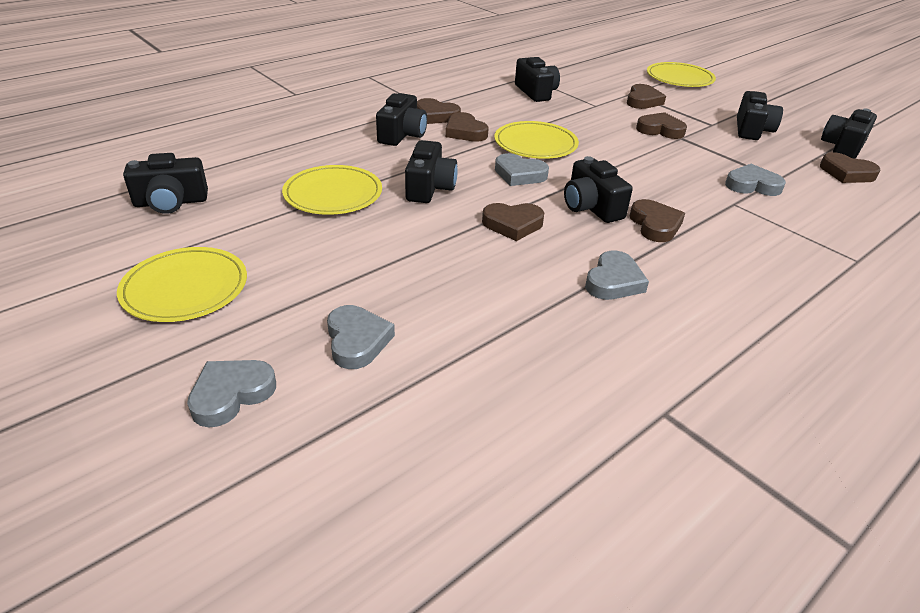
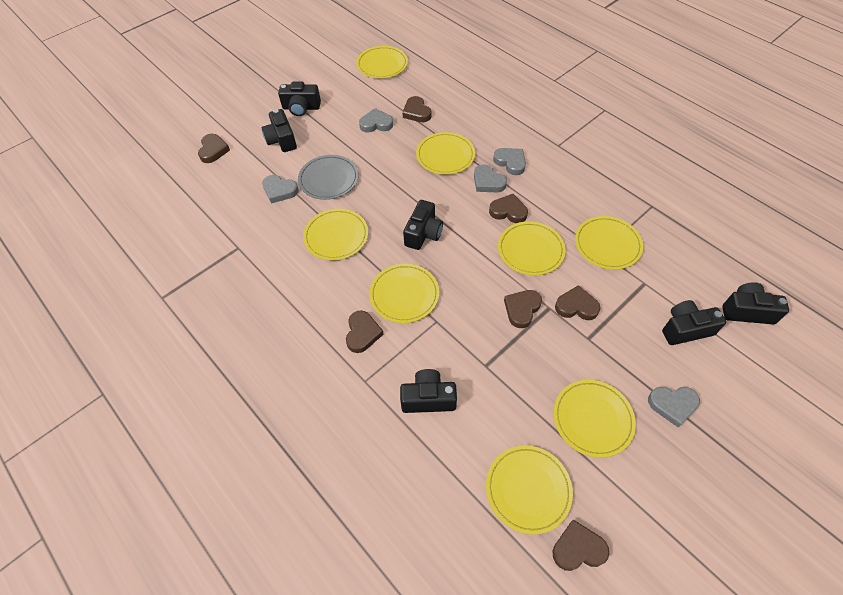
black camera: 7 -> 6
grey plate: 0 -> 1
yellow plate: 4 -> 8

